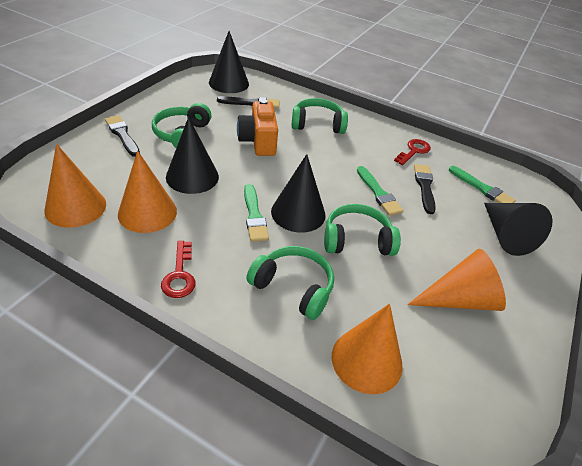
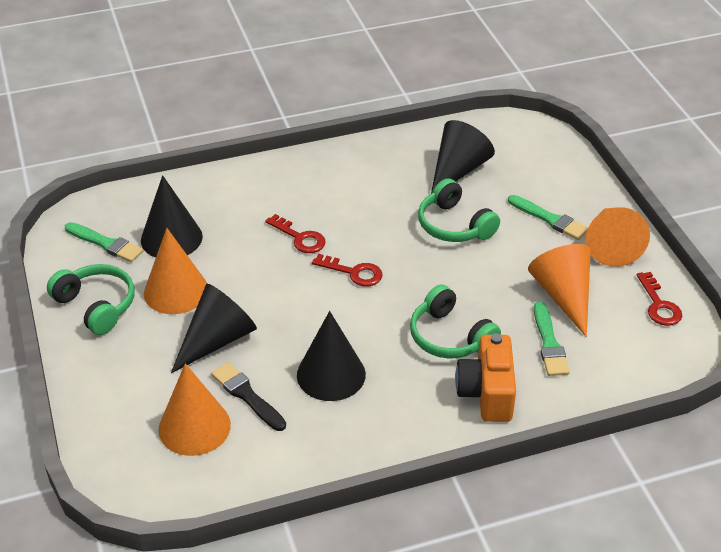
black brush: 3 -> 1
green headphones: 4 -> 3
red key: 2 -> 3

